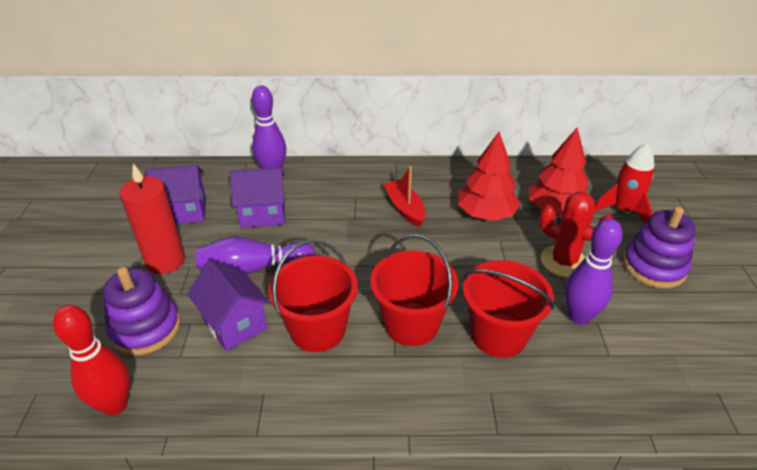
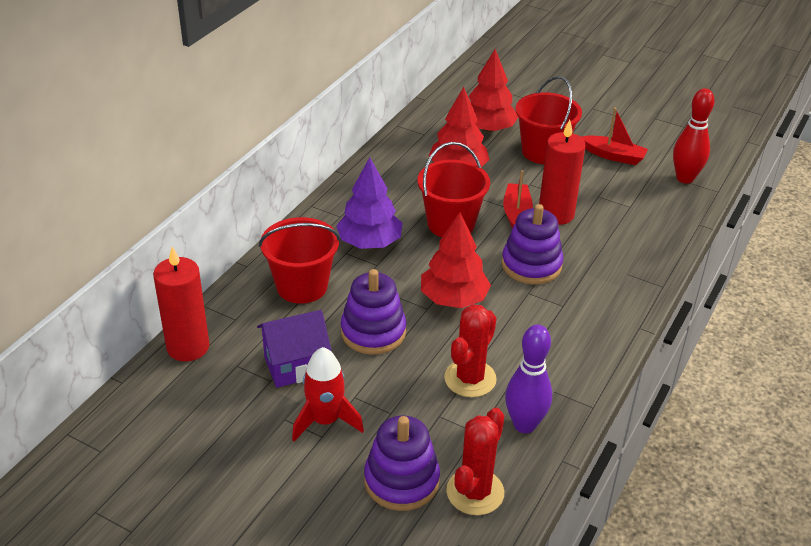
purple bowling pin: 3 -> 1
purple house: 3 -> 1
purple stacking toy: 2 -> 3
purple tree: 0 -> 1
red boat: 1 -> 2
red cactus: 1 -> 2
red candle: 1 -> 2
red tree: 2 -> 3

